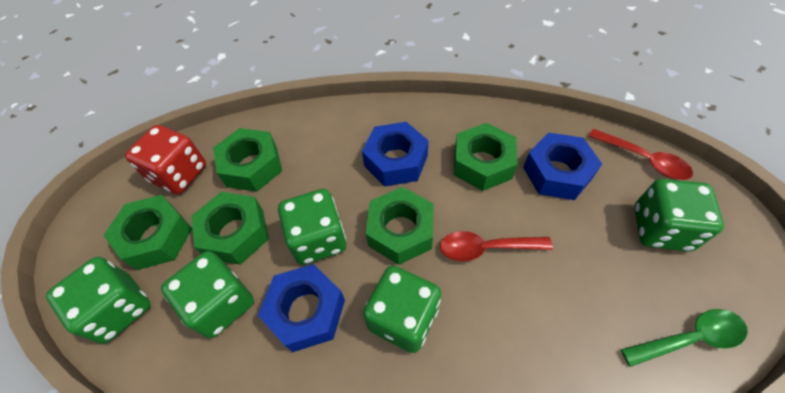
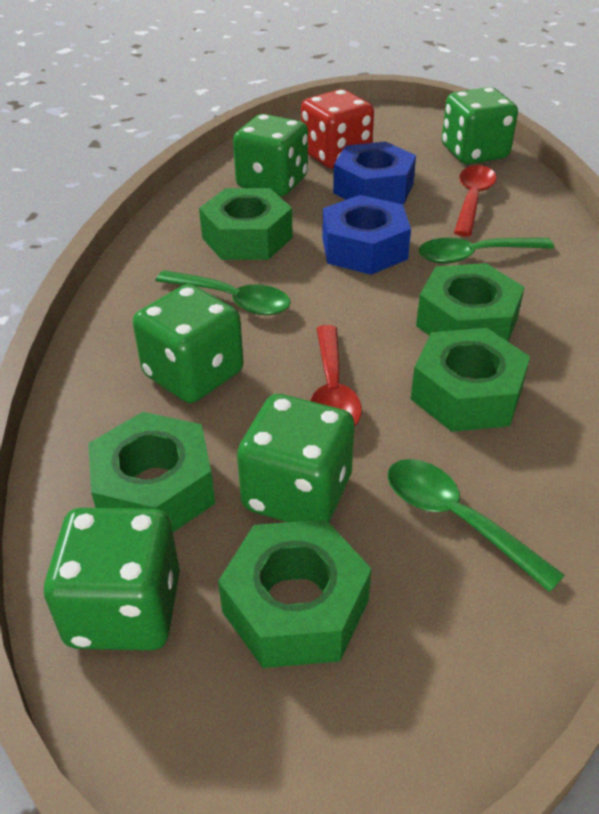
blue nut: 3 -> 2
green spoon: 1 -> 3

